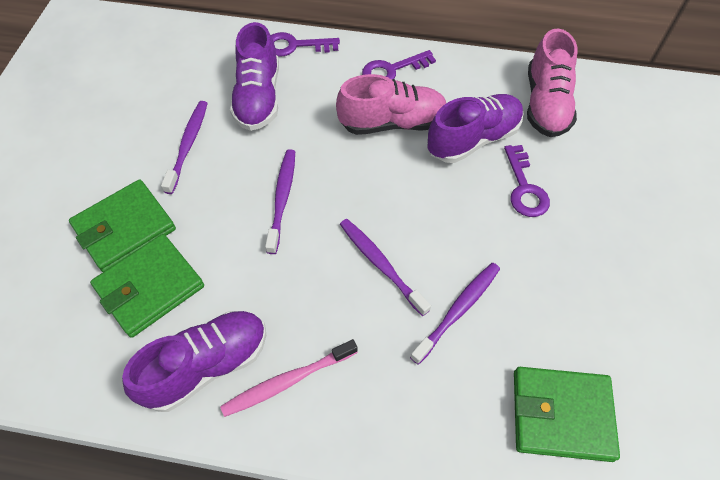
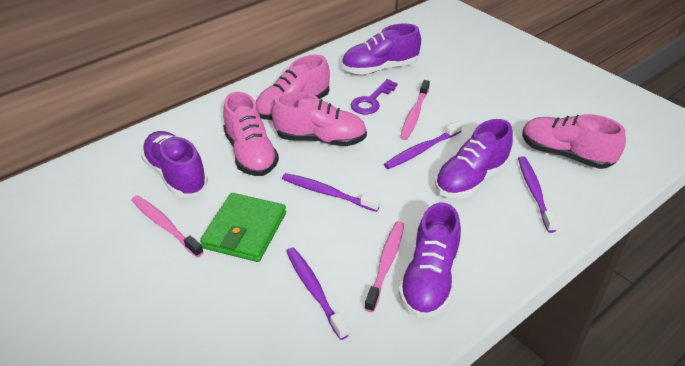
green wallet: 3 -> 1
pink shoe: 2 -> 4
pink toothbrush: 1 -> 3
purple key: 3 -> 1
purple shoe: 3 -> 4

